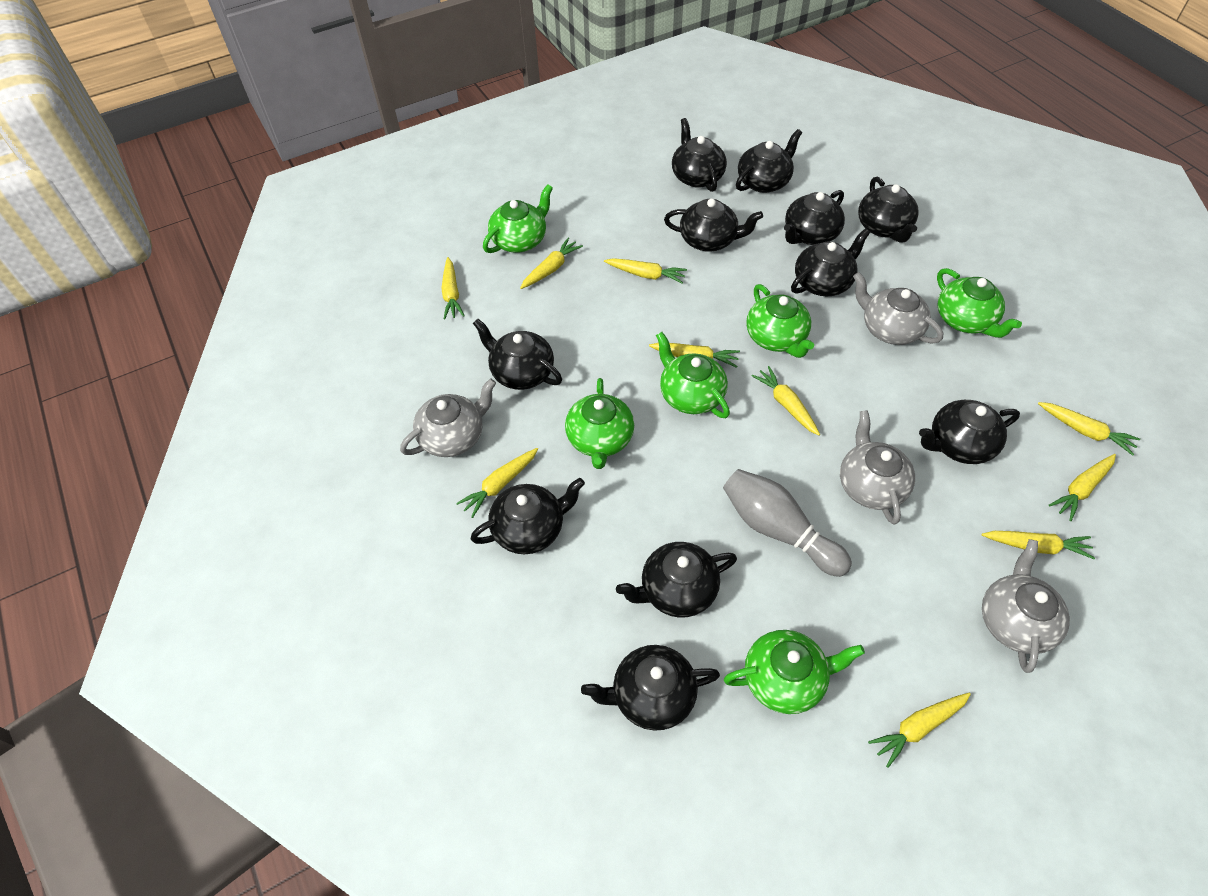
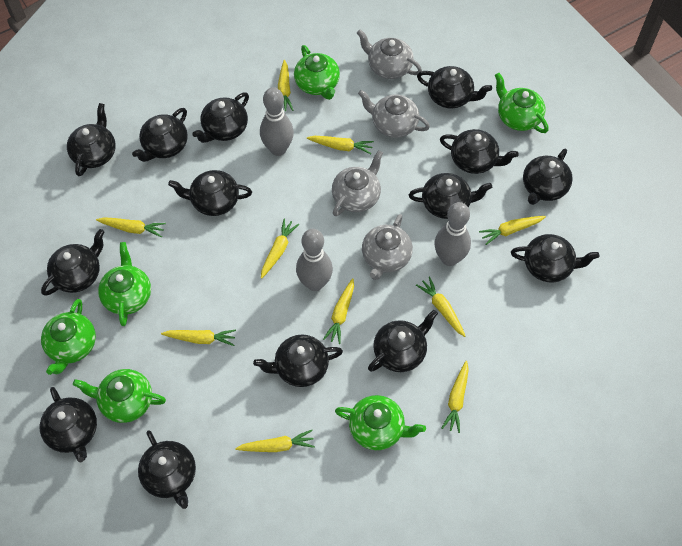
black teapot: 11 -> 14
grey bowling pin: 1 -> 3

